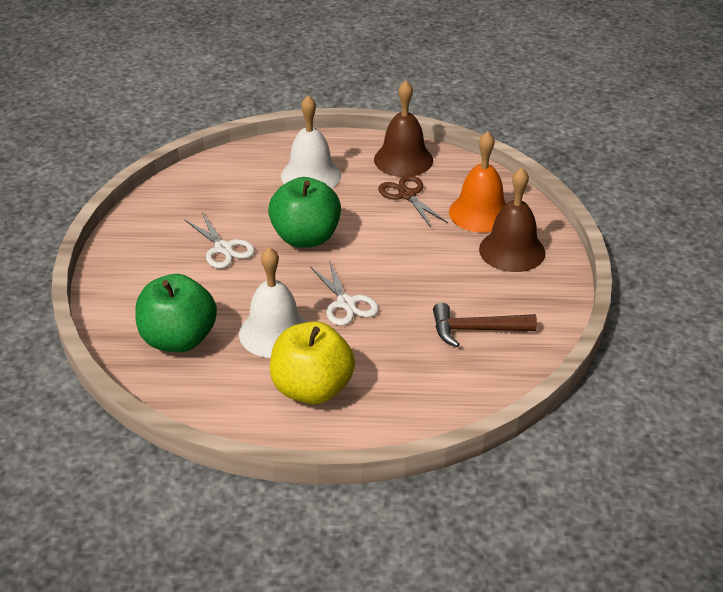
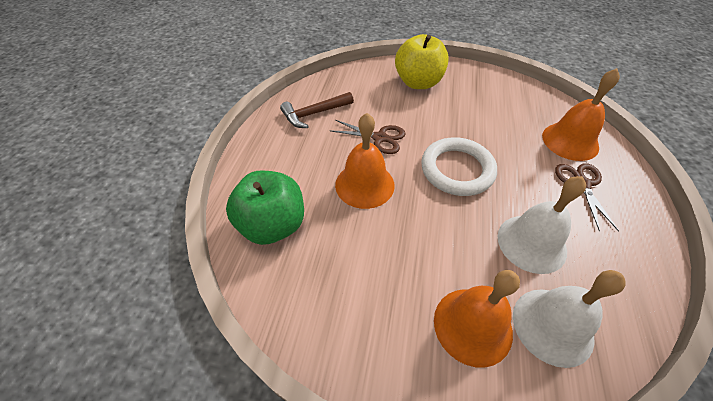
brown bell: 2 -> 0
brown scissors: 1 -> 2
green apple: 2 -> 1
orange bell: 1 -> 3
white ring: 0 -> 1
white scissors: 2 -> 0

